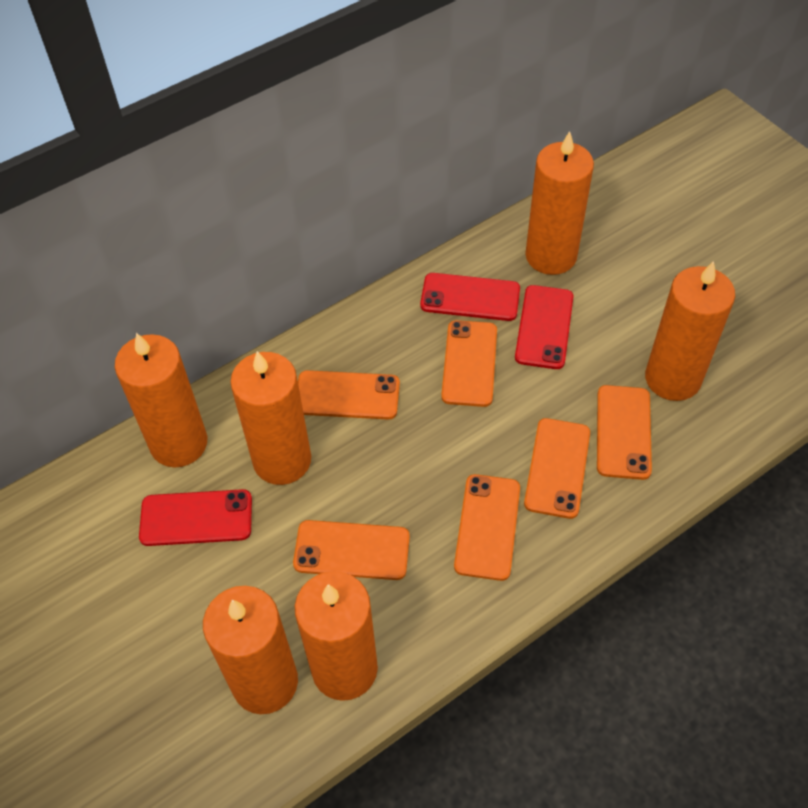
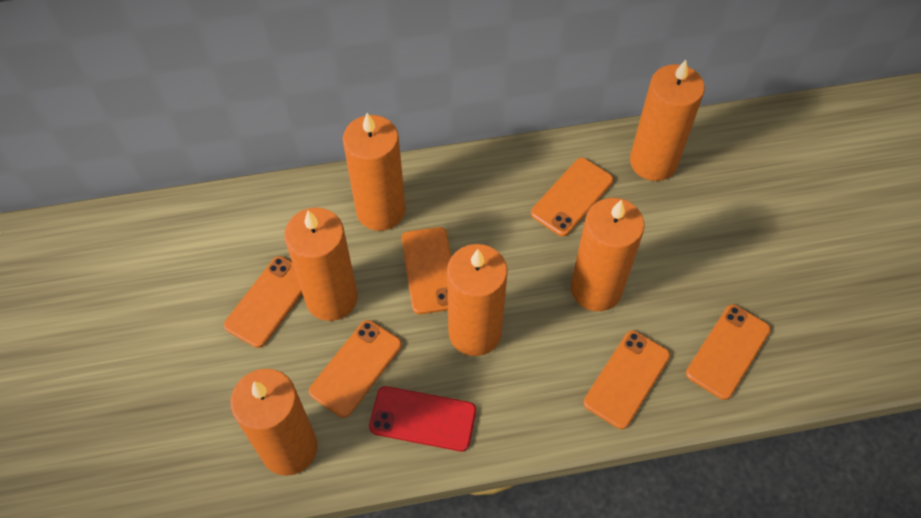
red phone: 3 -> 1

